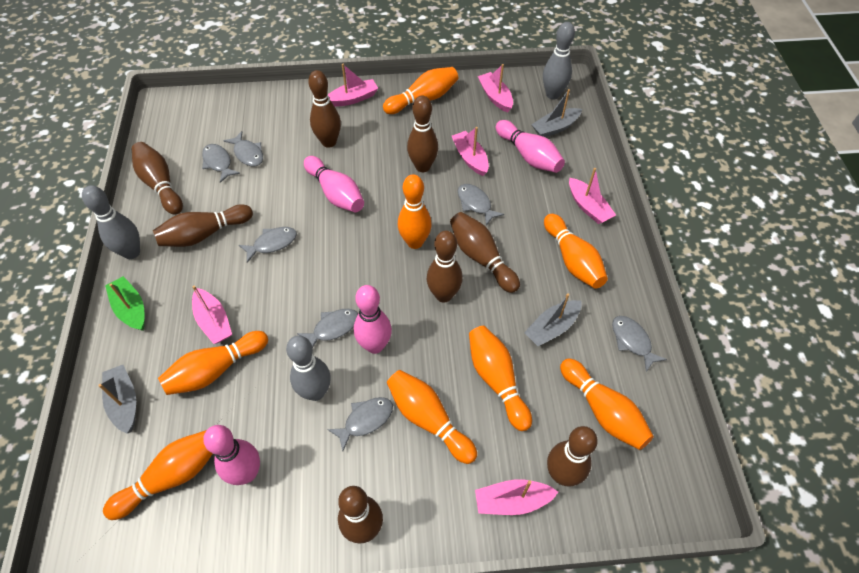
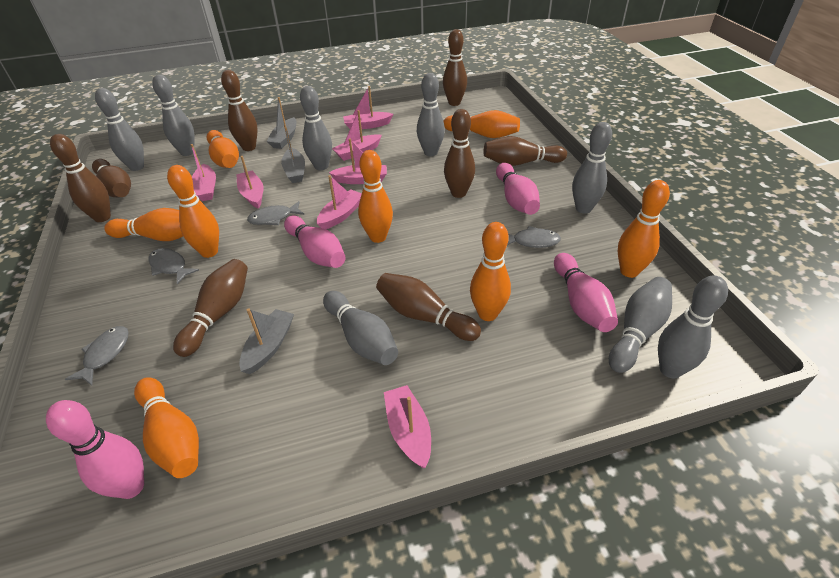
green boat: 1 -> 0
grey bowling pin: 3 -> 8
grey fish: 7 -> 4
pink boat: 6 -> 7

